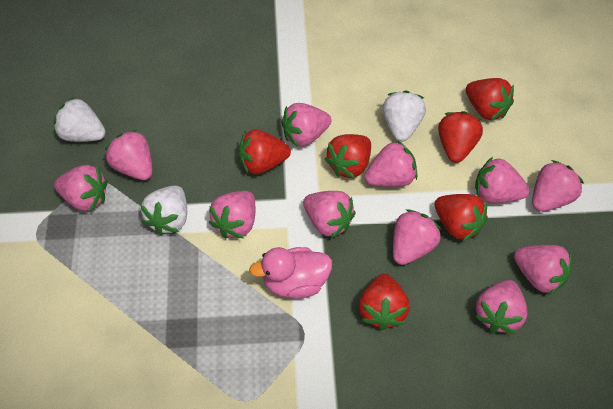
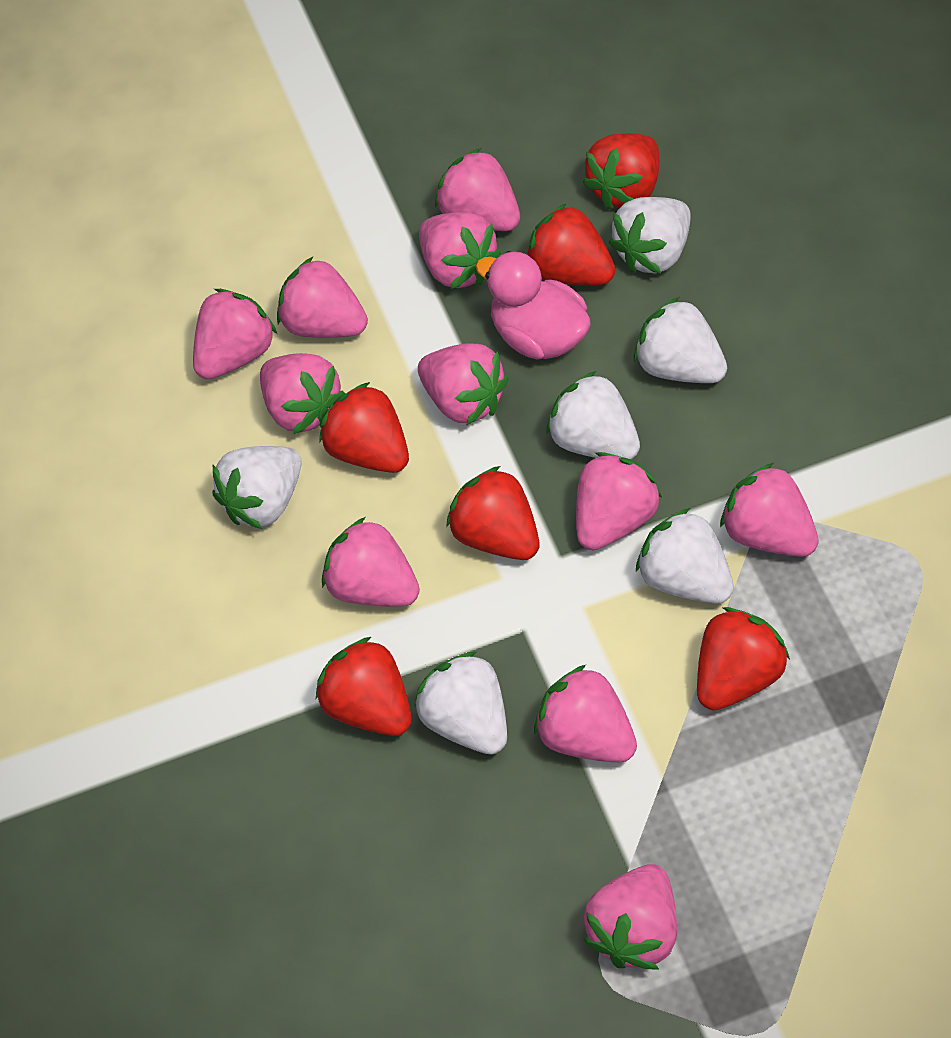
white strawberry: 3 -> 6

